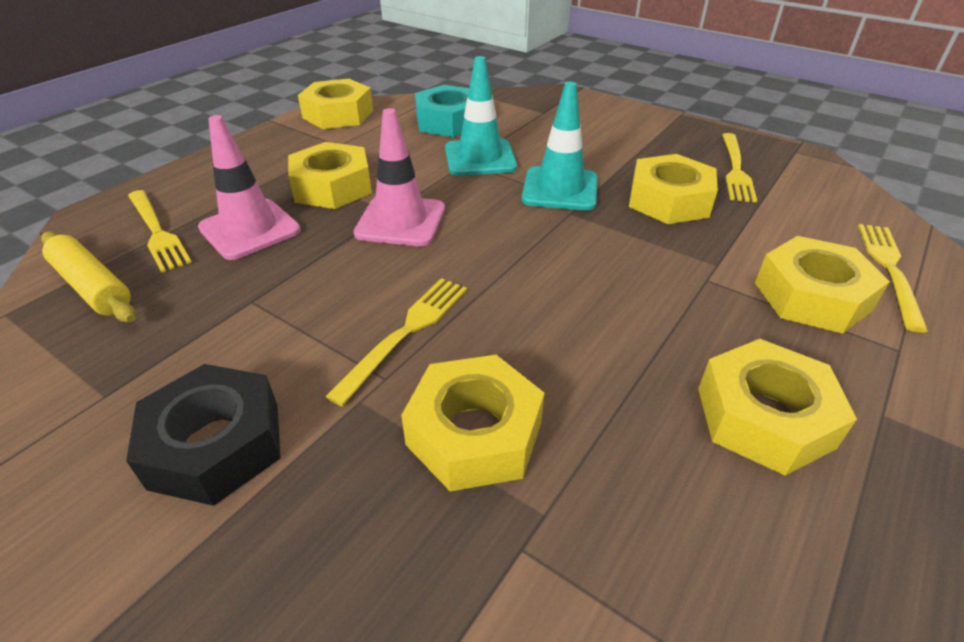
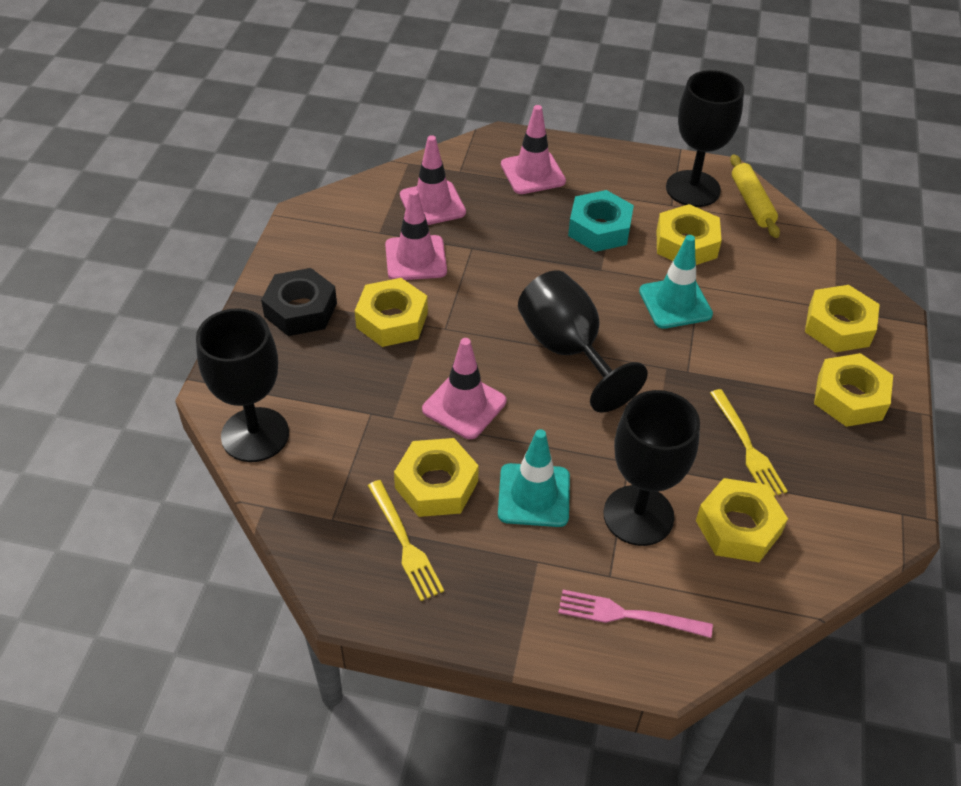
black goblet: 0 -> 4
pink fork: 0 -> 1
pink traffic cone: 2 -> 4
yellow fork: 4 -> 2

